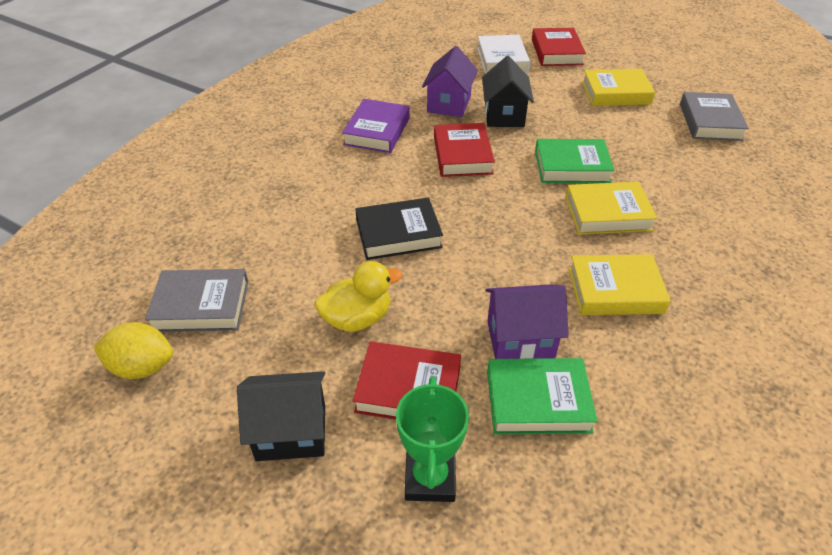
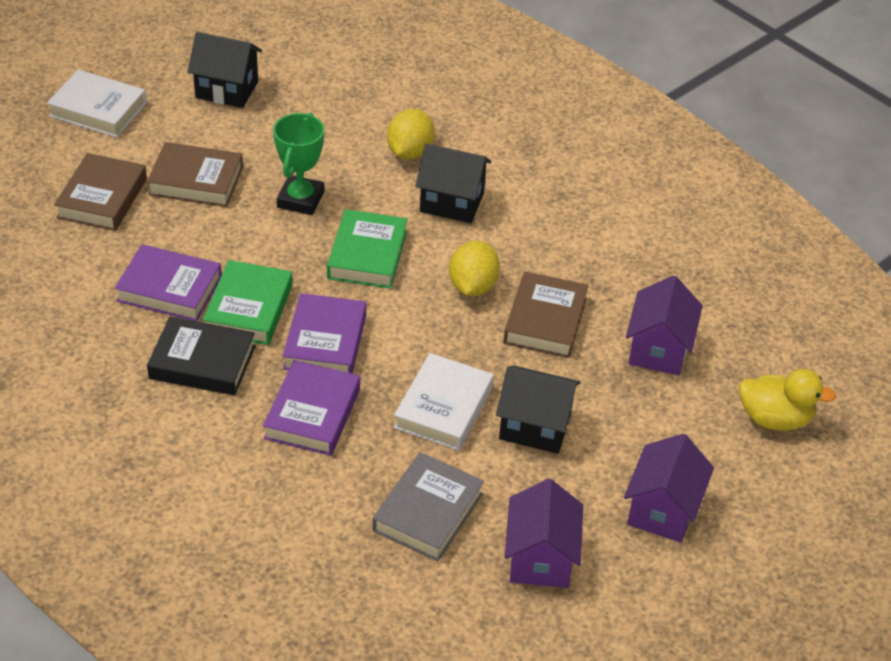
black house: 2 -> 3
brown book: 0 -> 3
grey book: 2 -> 1
purple book: 1 -> 3
purple house: 2 -> 3
red book: 3 -> 0
white book: 1 -> 2
yellow book: 3 -> 0
yellow lemon: 1 -> 2

